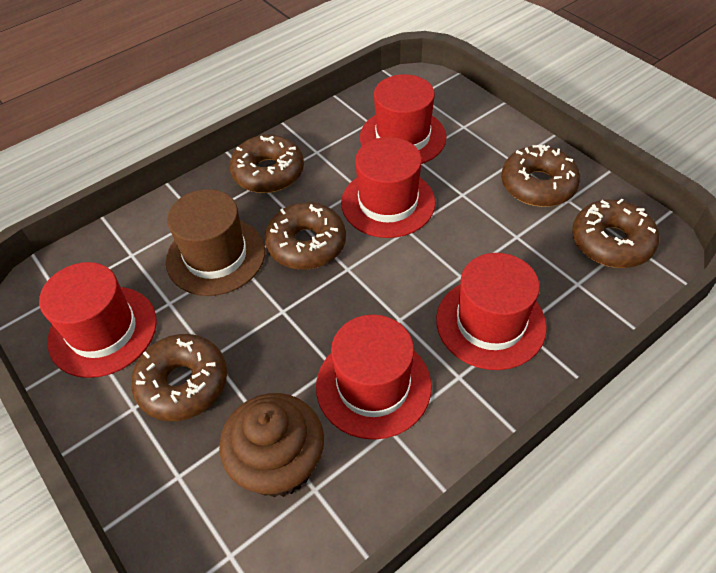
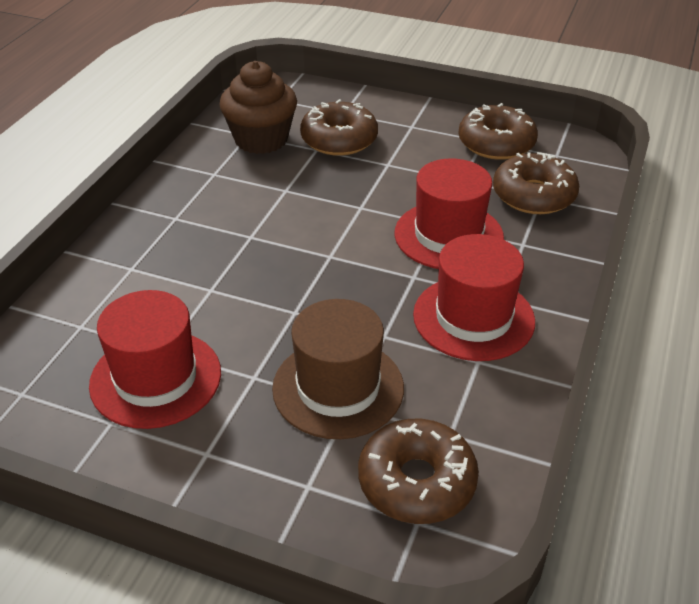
brown donut: 5 -> 4
red hat: 5 -> 3

